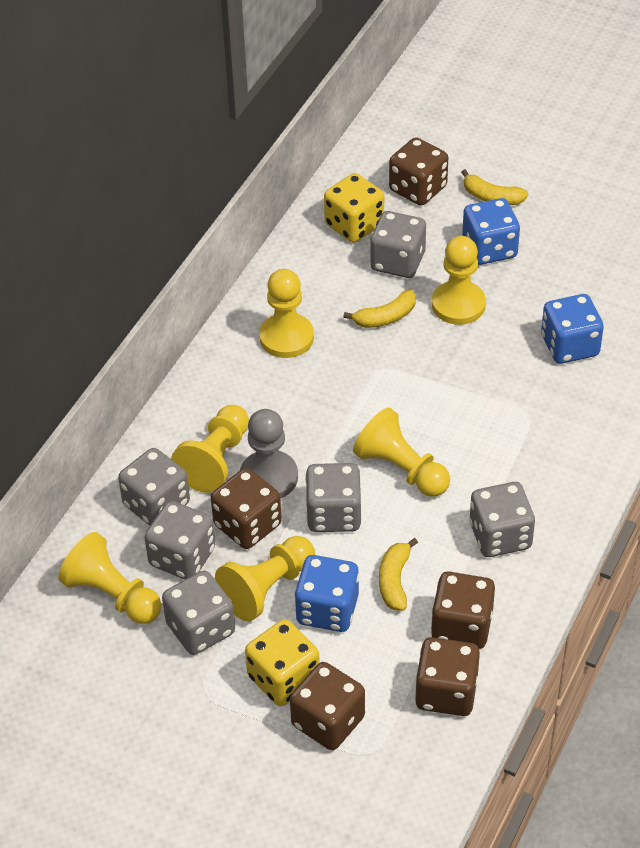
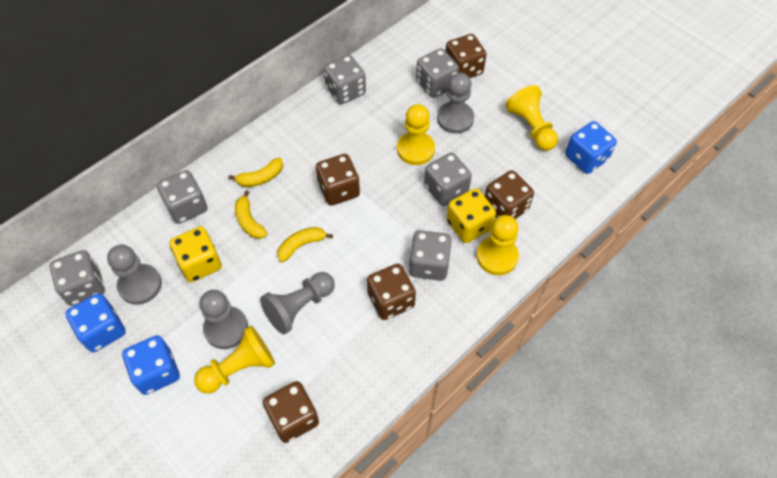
grey pawn: 1 -> 4
yellow pawn: 6 -> 4

